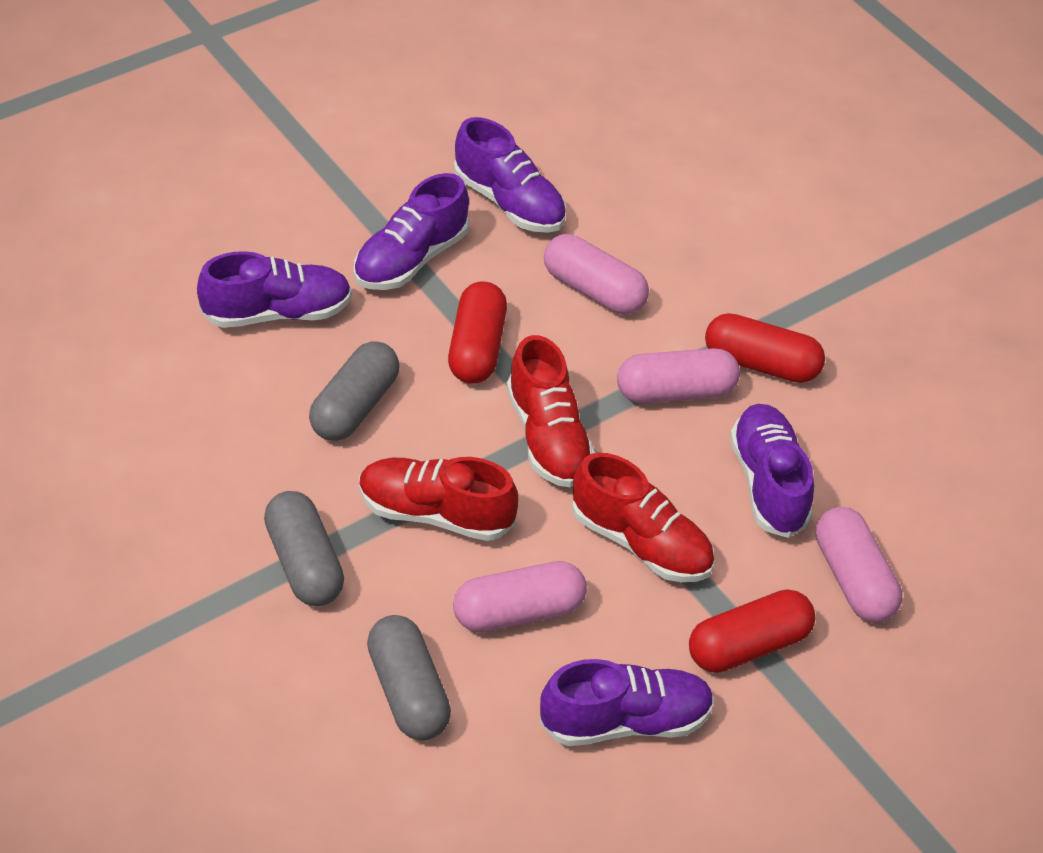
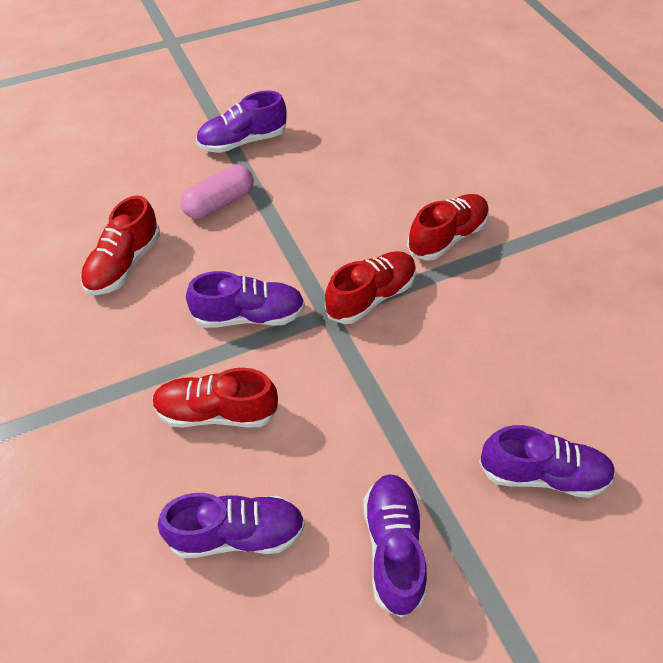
grey capsule: 3 -> 0
pink capsule: 4 -> 1
red capsule: 3 -> 0
red shoe: 3 -> 4

